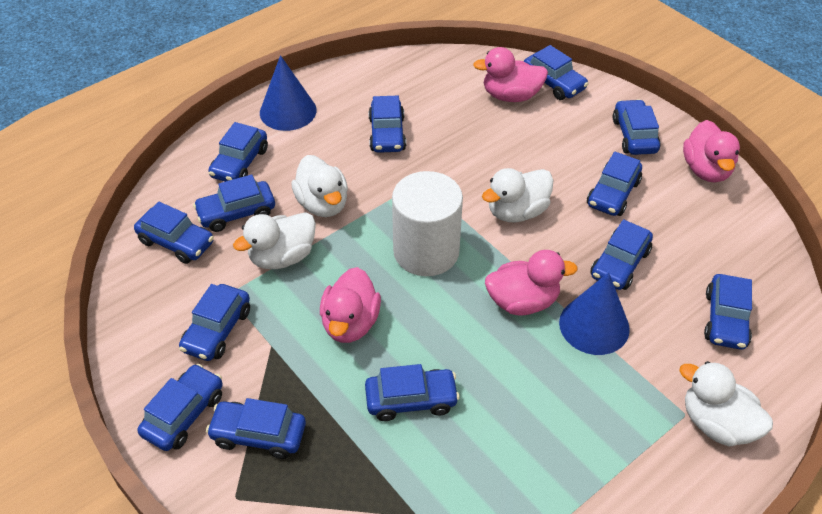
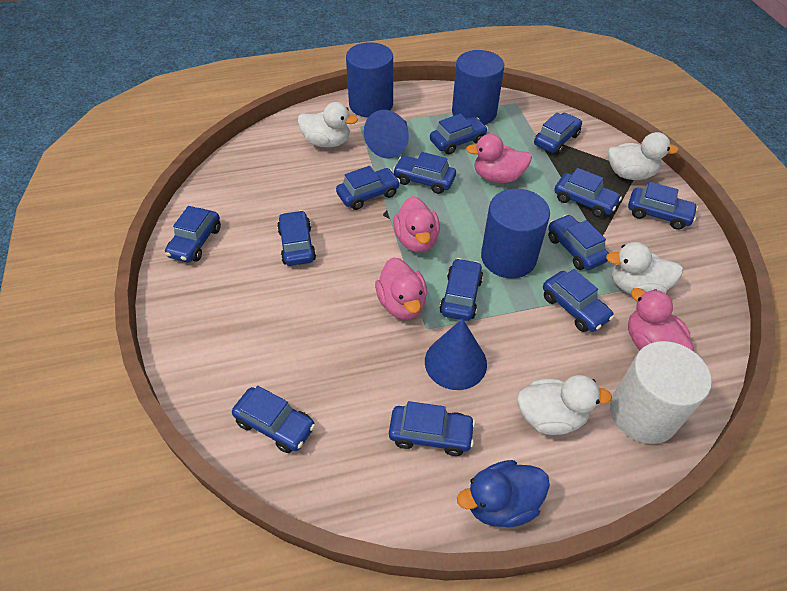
blue cylinder: 0 -> 3
blue duck: 0 -> 1

